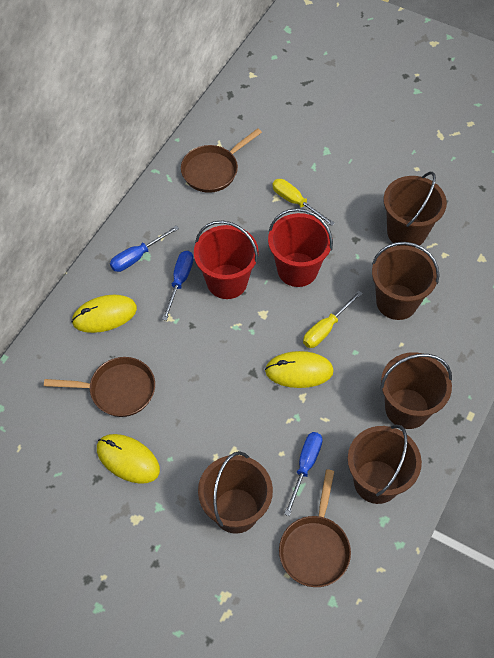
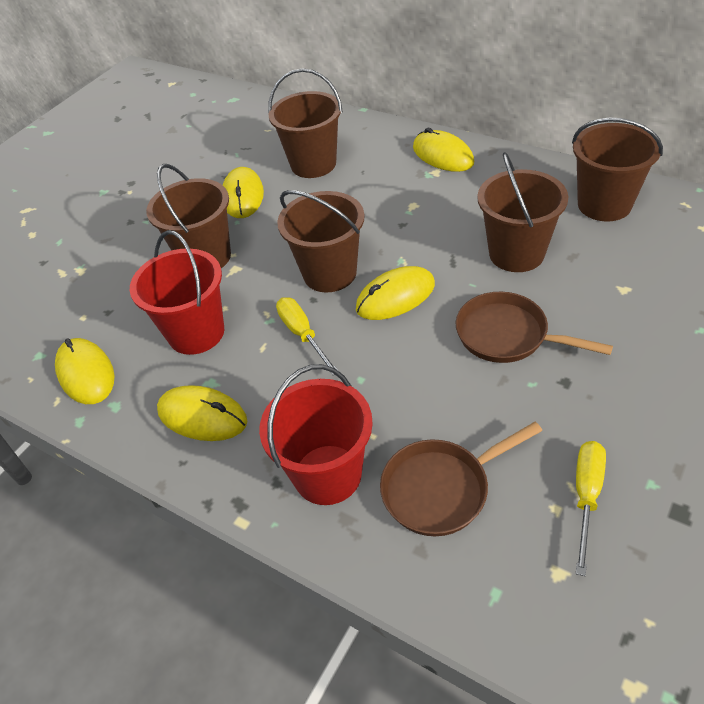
blue screwdriver: 3 -> 0
brown pan: 3 -> 2
yellow mouse: 3 -> 5

